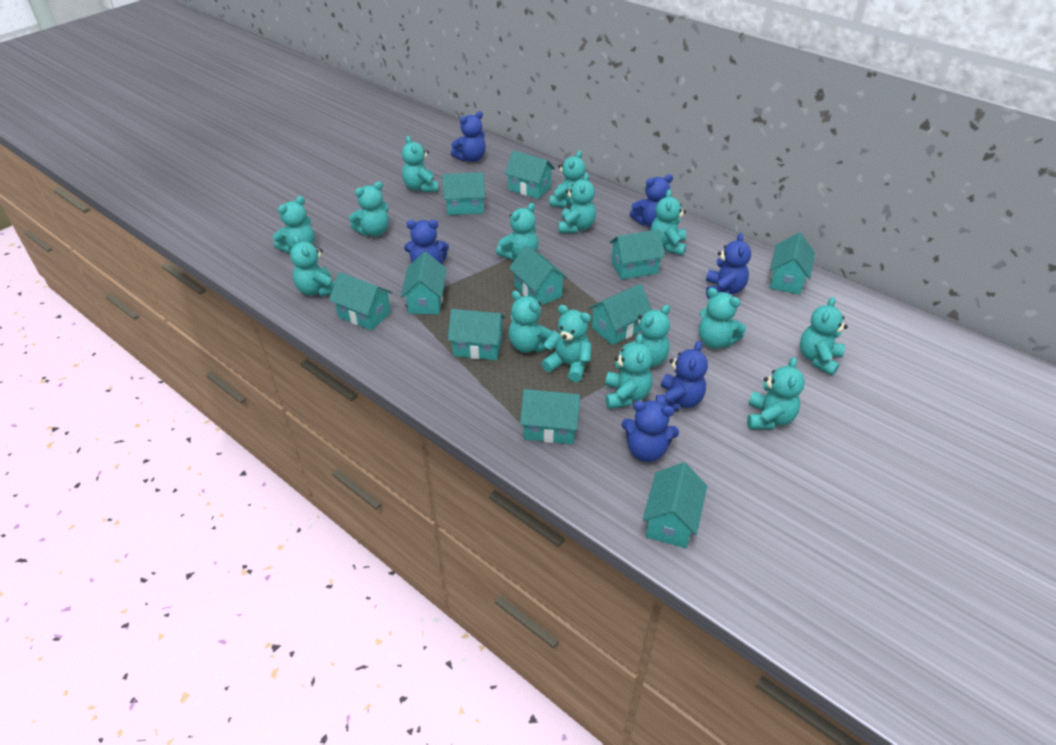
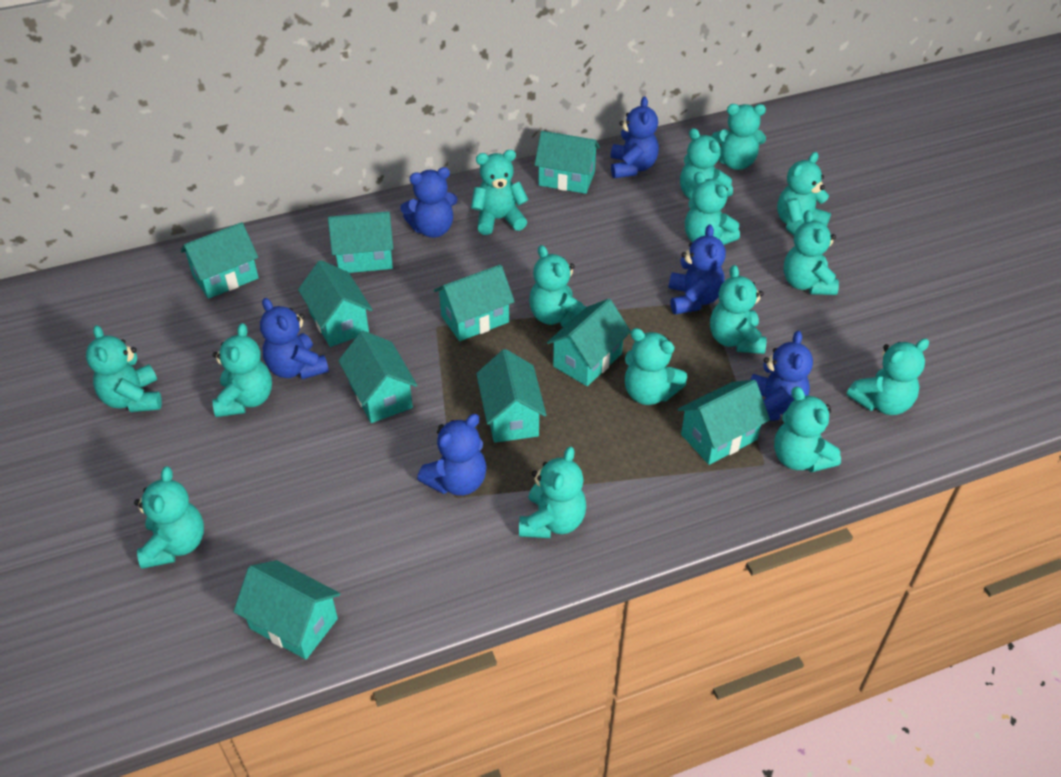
turquoise house: 11 -> 10

